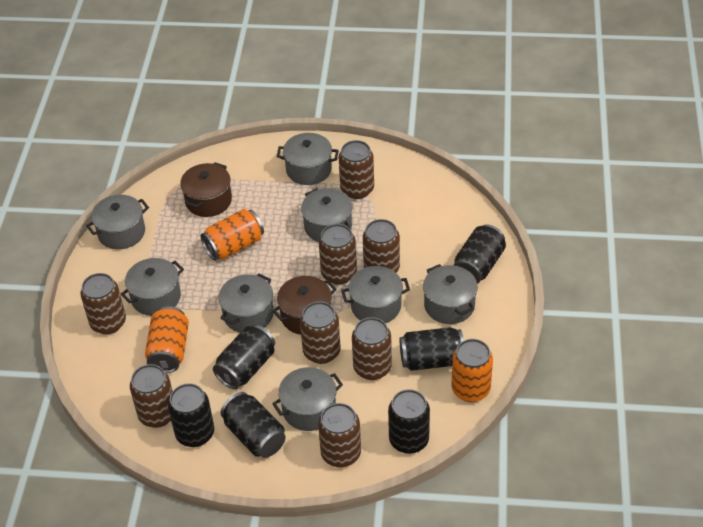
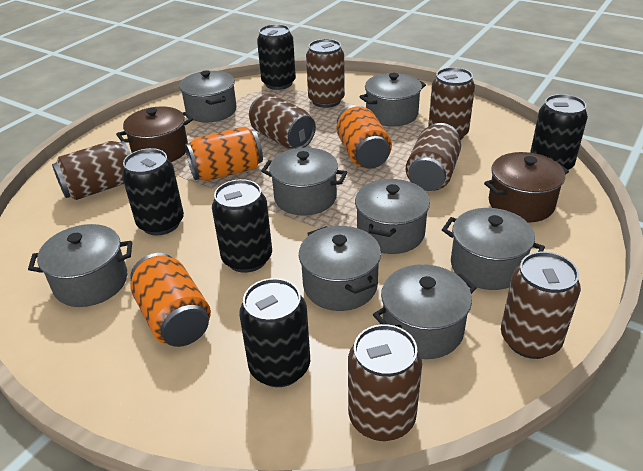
black can: 6 -> 5
brown can: 8 -> 7

